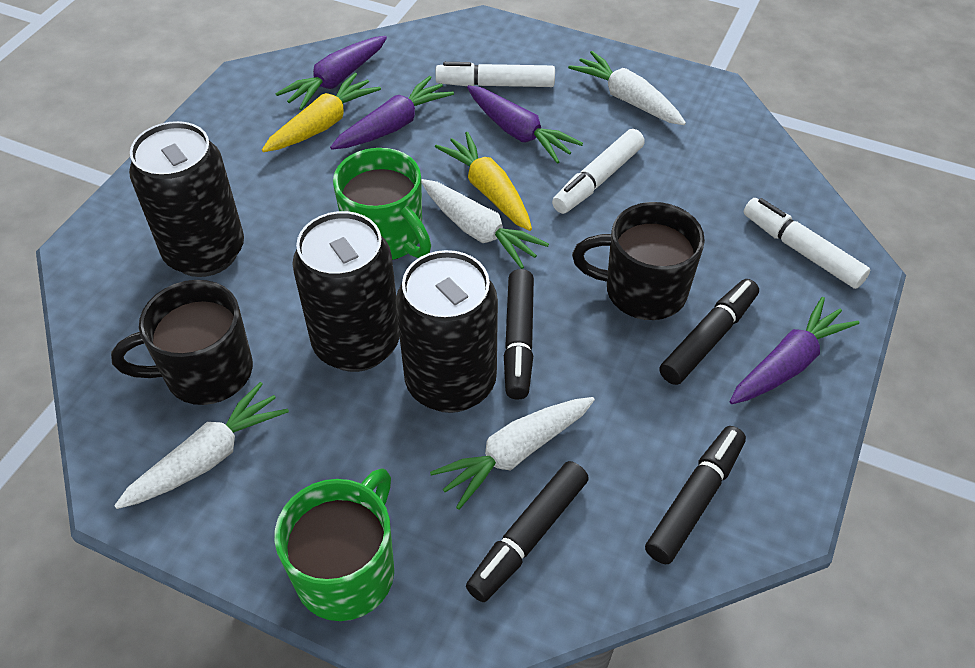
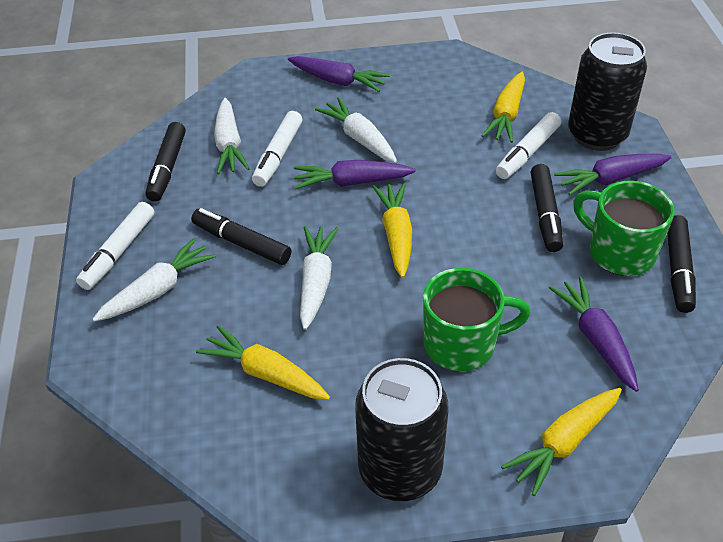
black can: 3 -> 2
black mug: 2 -> 0
yellow carrot: 2 -> 4

